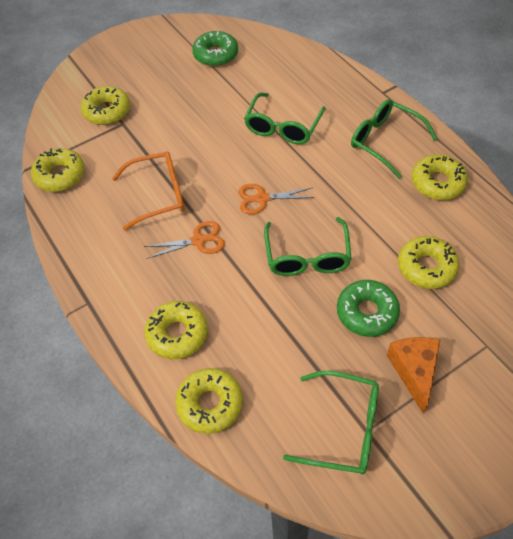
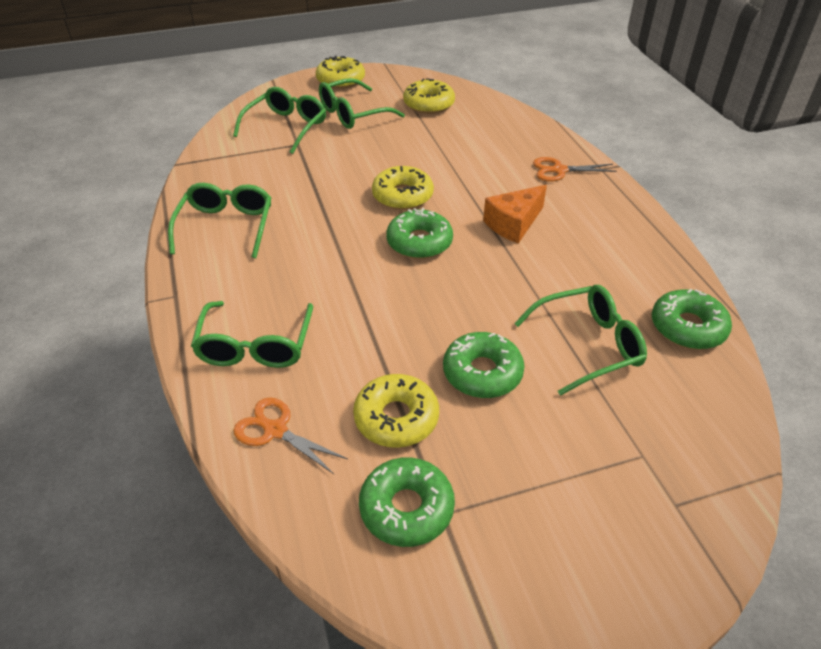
green donut: 2 -> 4
green glasses: 4 -> 5
orange glasses: 1 -> 0
yellow donut: 6 -> 4

